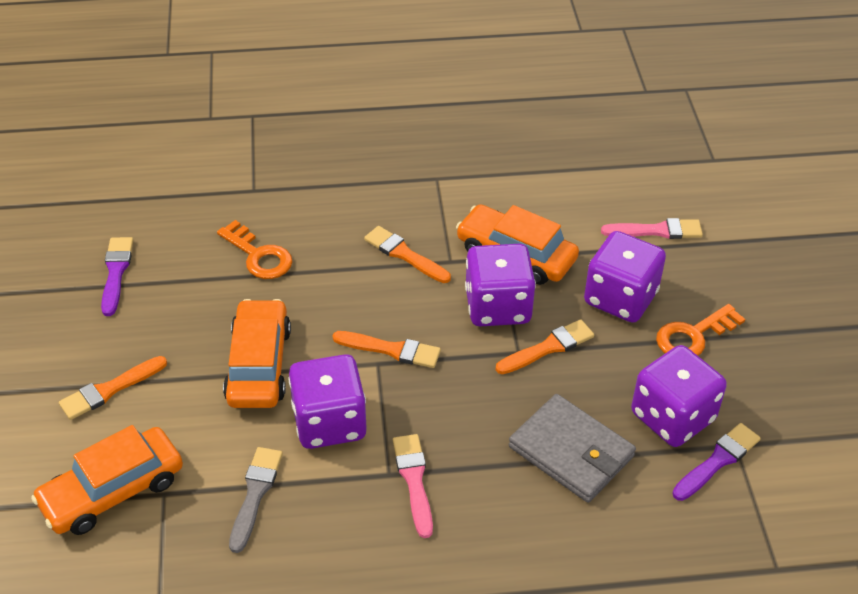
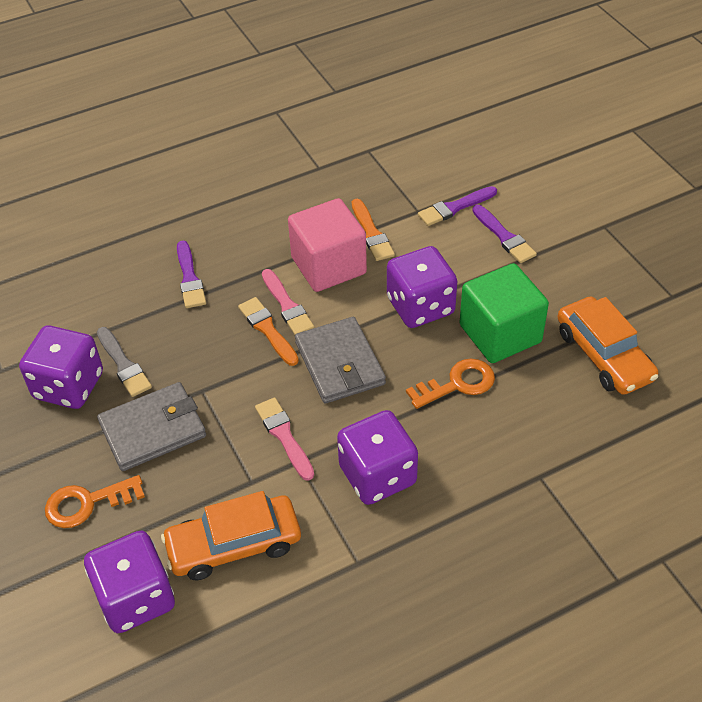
green cube: 0 -> 1
grey wallet: 1 -> 2
orange brush: 4 -> 2
orange car: 3 -> 2
pink cube: 0 -> 1
purple brush: 2 -> 3

